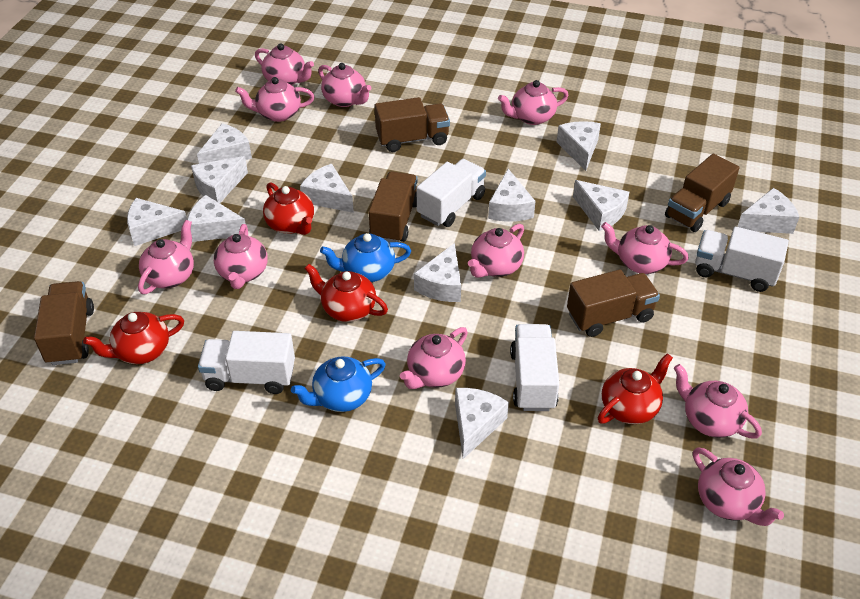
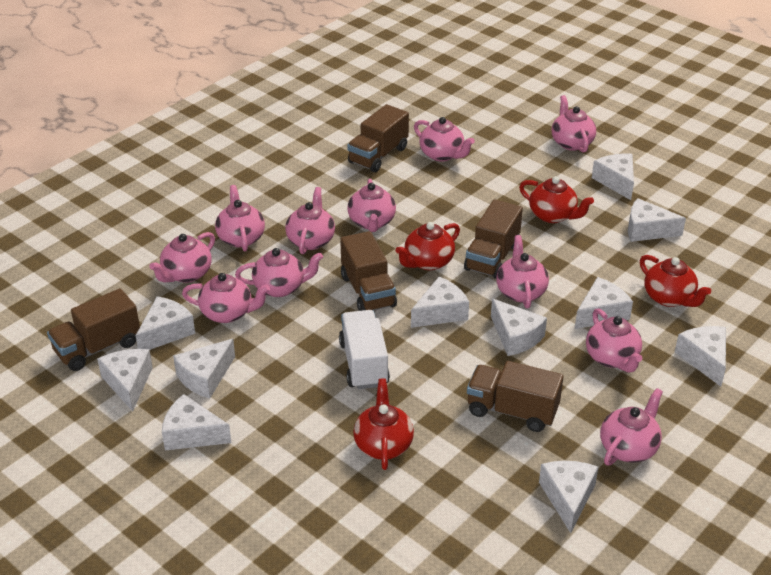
blue teapot: 2 -> 0
white truck: 4 -> 1

